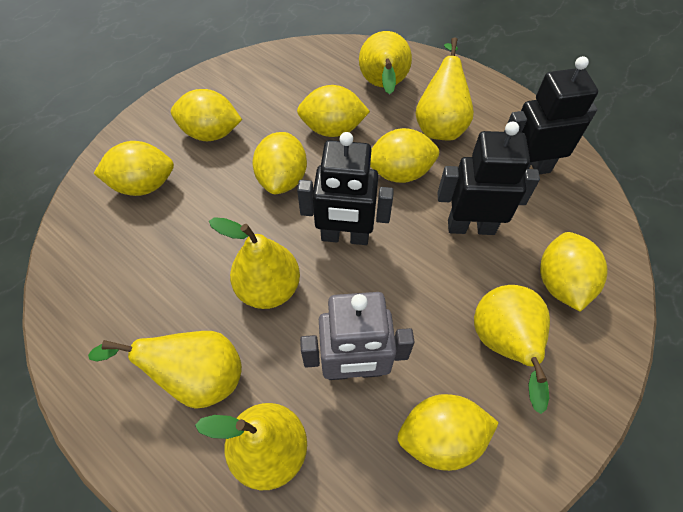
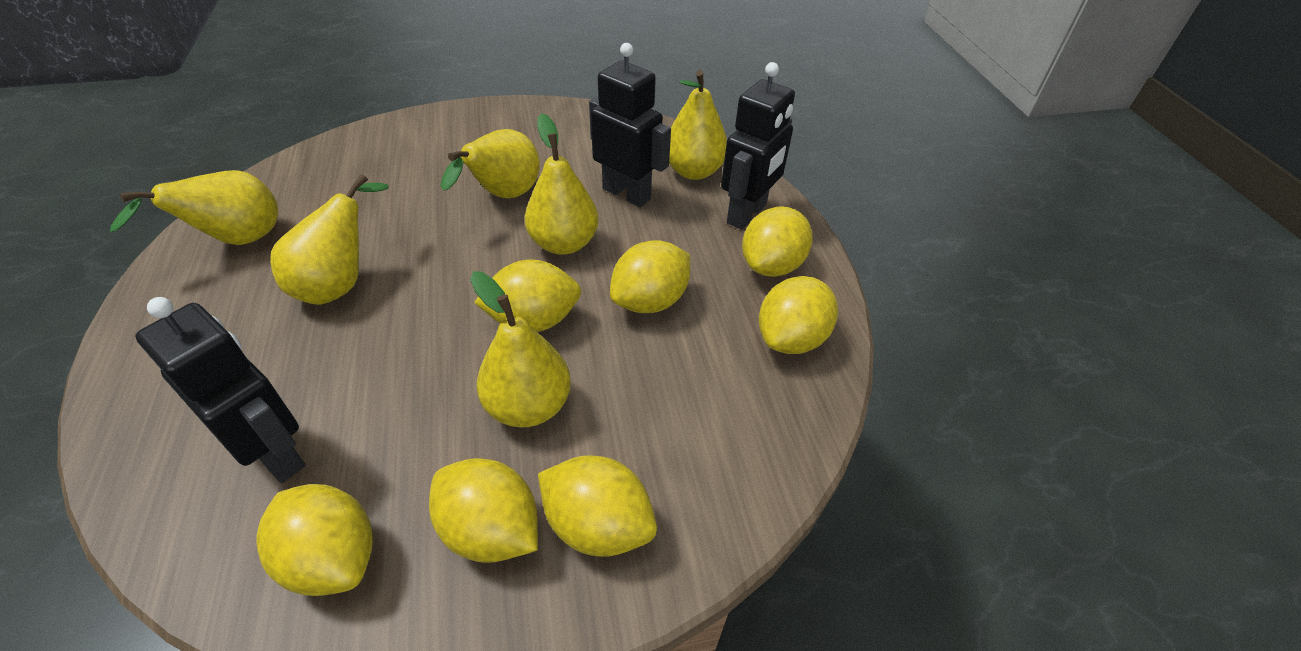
grey robot: 1 -> 0

